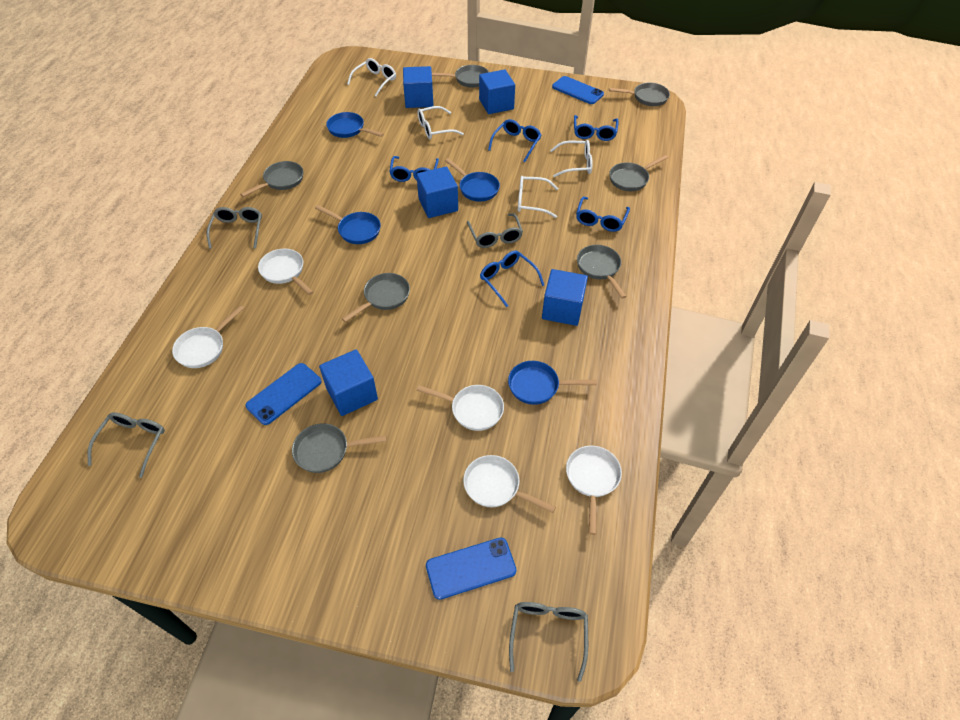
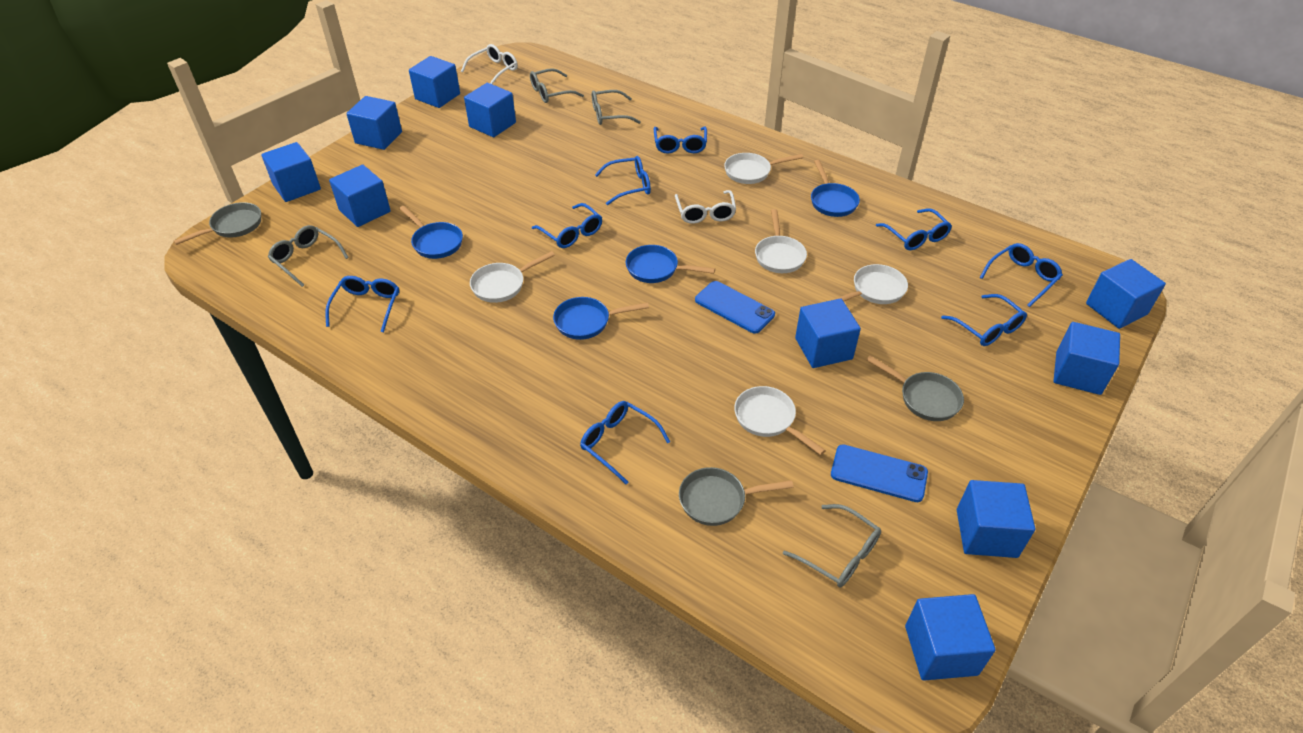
blue cube: 5 -> 10
blue glasses: 5 -> 8
blue phone: 3 -> 2
grey pan: 7 -> 3
white glasses: 4 -> 2

